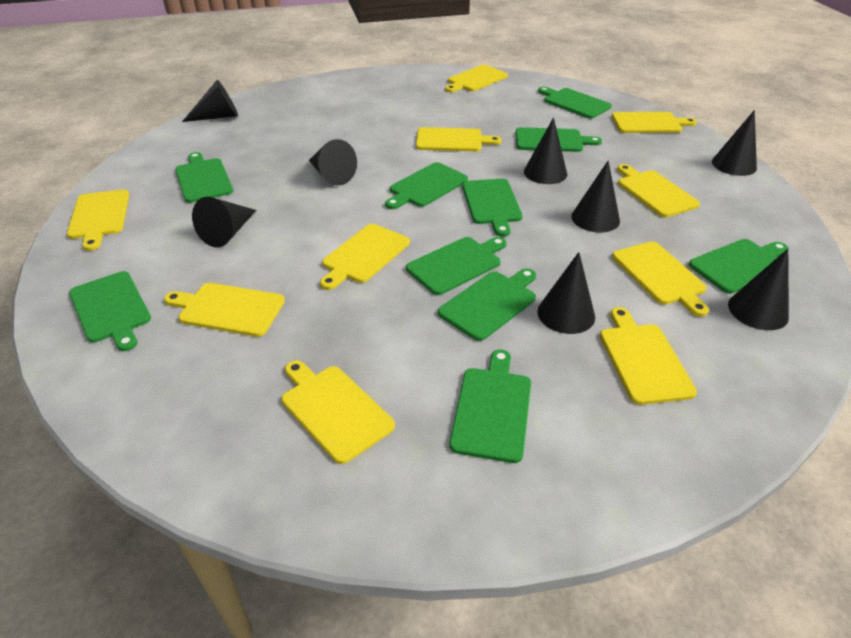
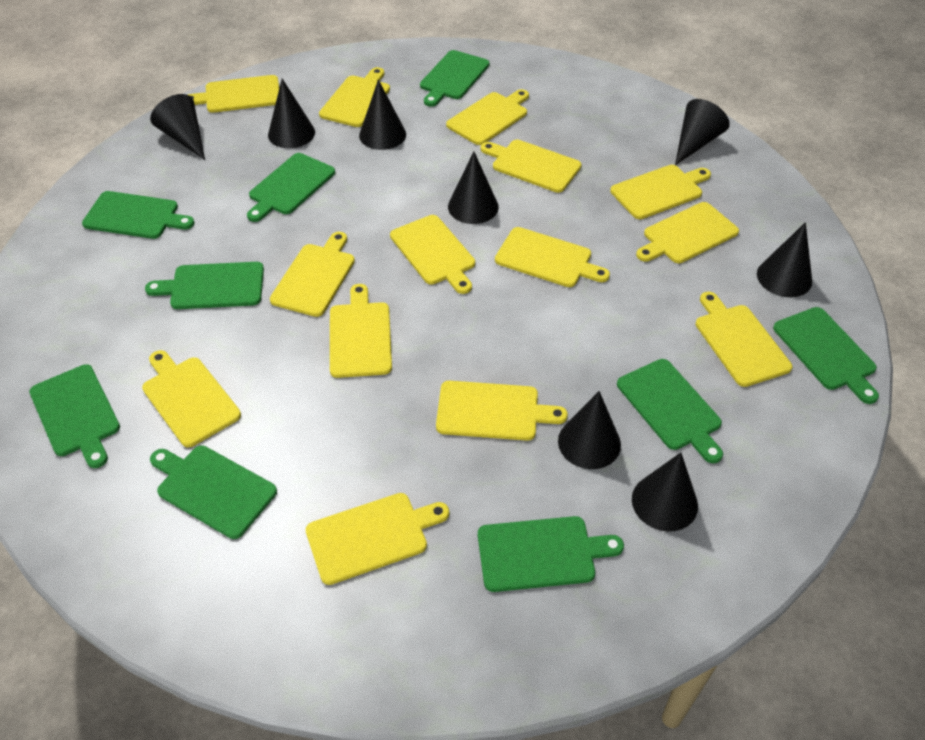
green cutting board: 10 -> 9
yellow cutting board: 10 -> 14

